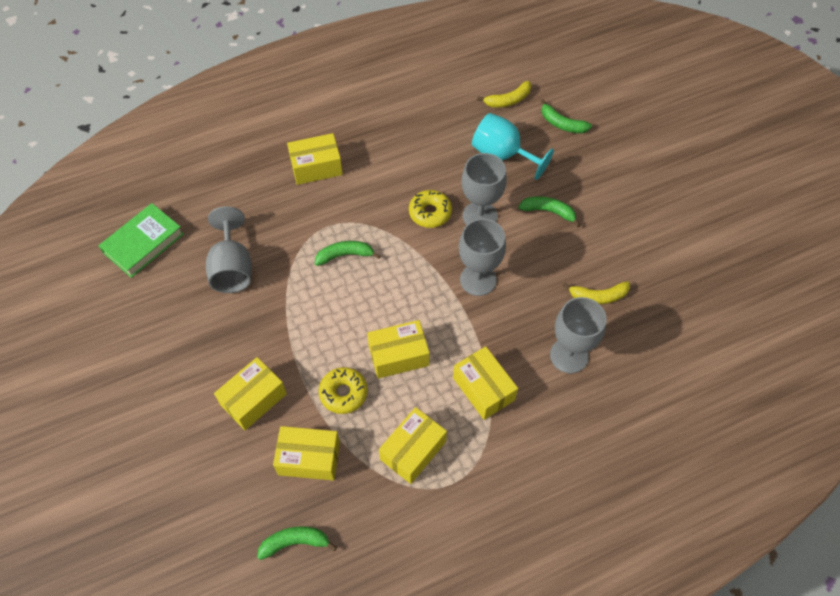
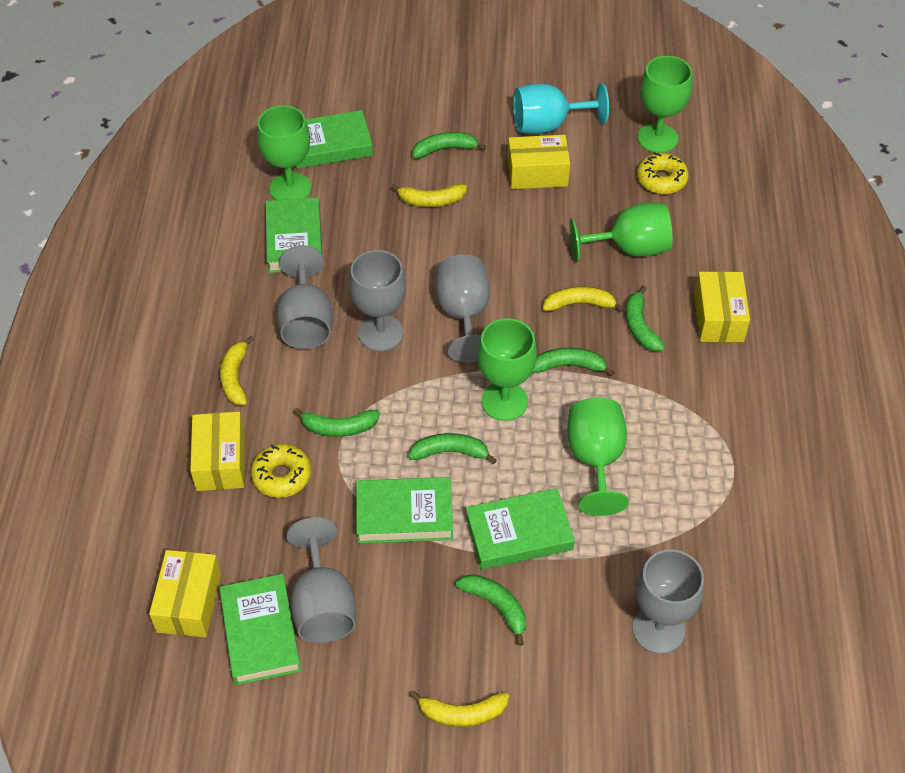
green banana: 4 -> 6
green book: 1 -> 5
green goblet: 0 -> 5
grey goblet: 4 -> 5
yellow banana: 2 -> 4
yellow box: 6 -> 4

